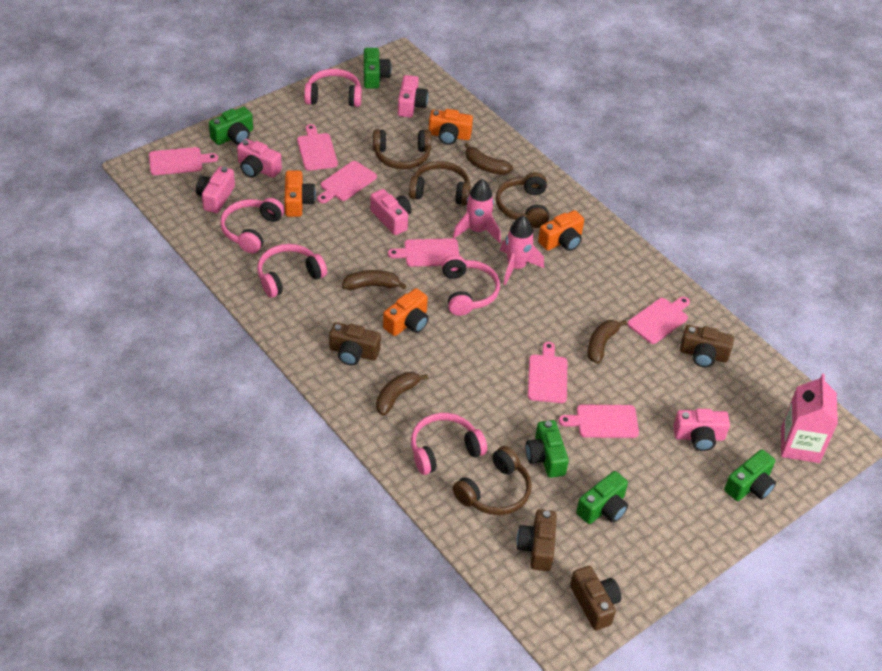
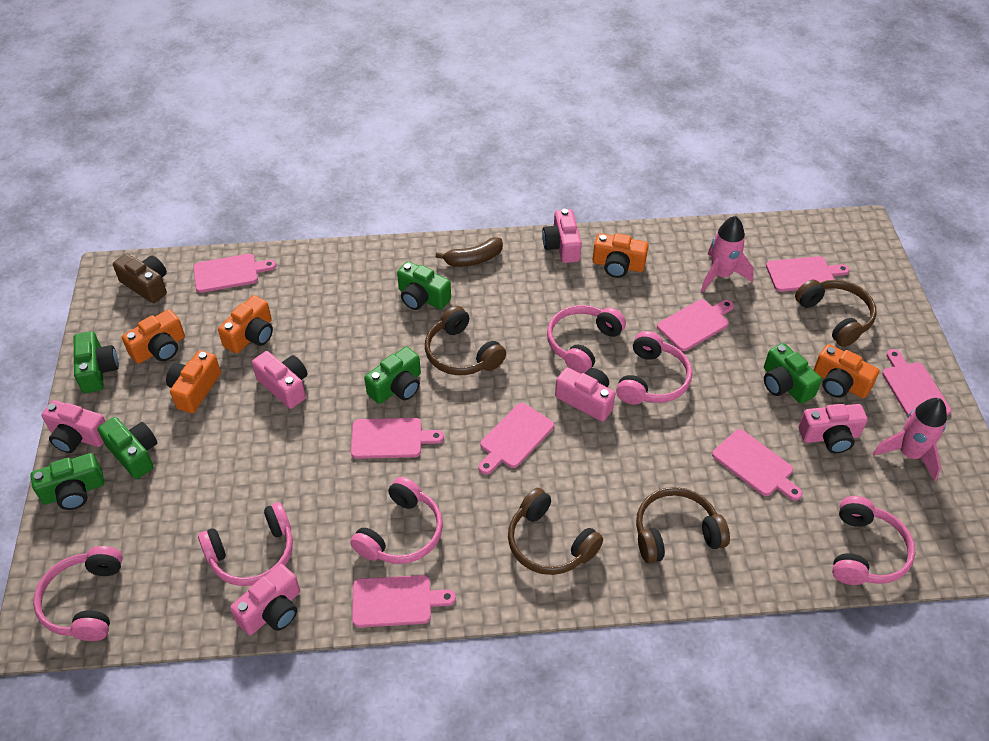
brown banana: 4 -> 1
brown camera: 4 -> 1
green camera: 5 -> 6
orange camera: 4 -> 5
pink camera: 5 -> 6
pink carton: 1 -> 0
pink cutting board: 7 -> 8
pink headphones: 5 -> 6

